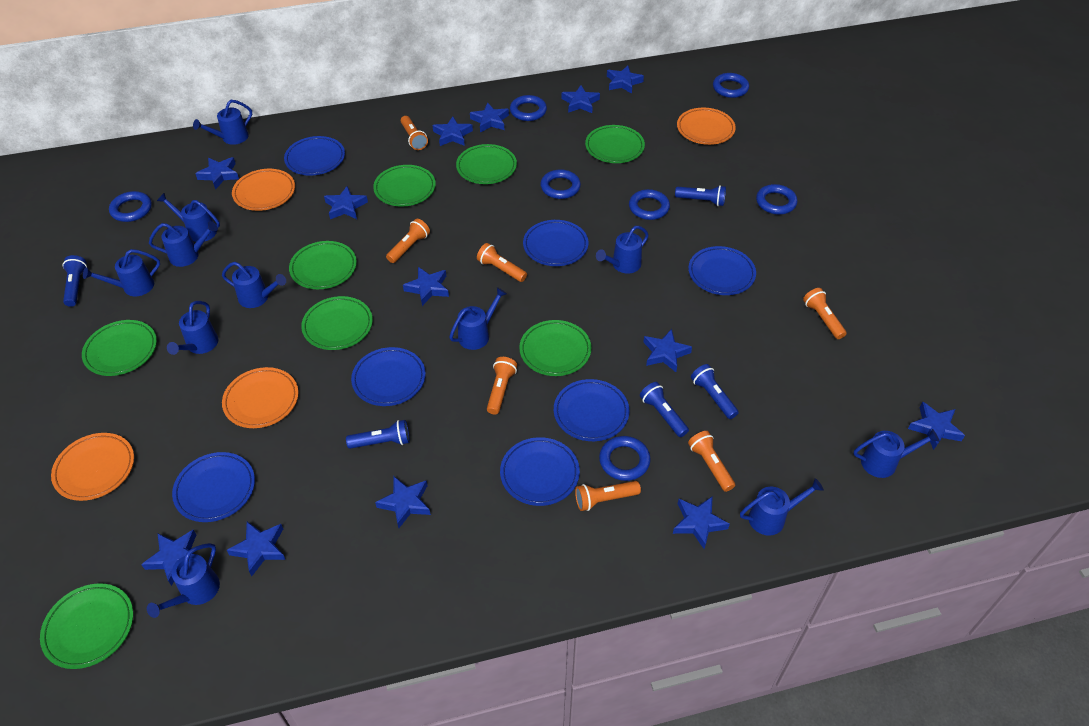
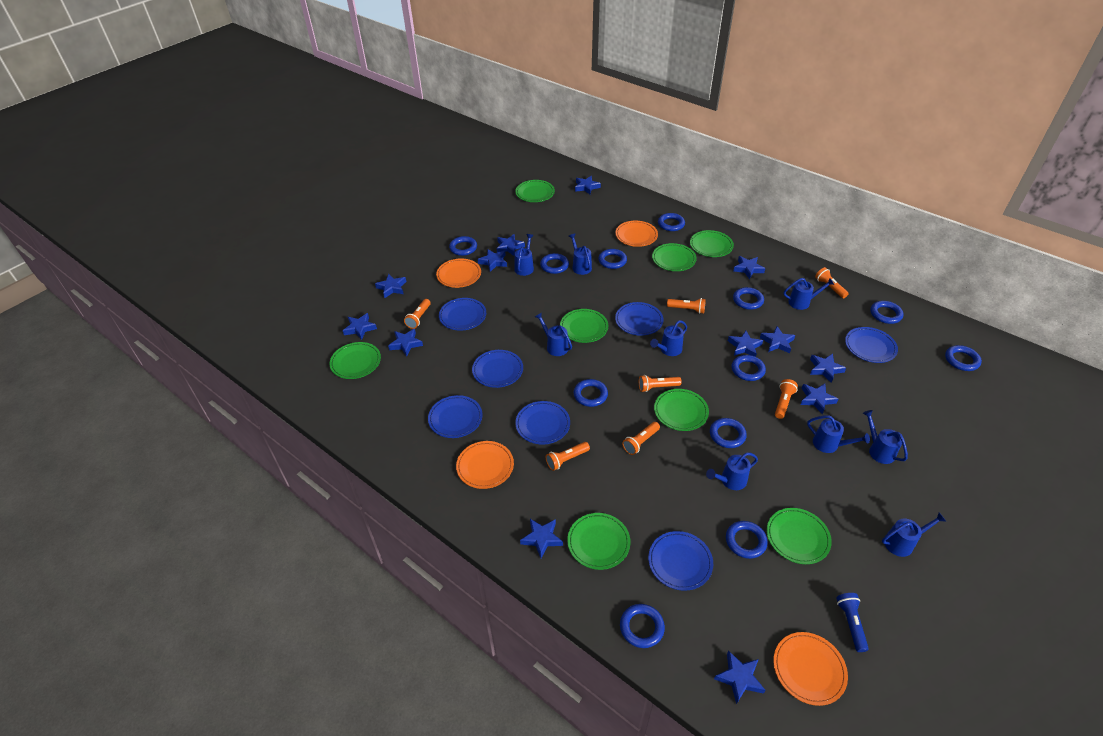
blue flashlight: 5 -> 1
blue ring: 7 -> 12
blue watering can: 11 -> 9

